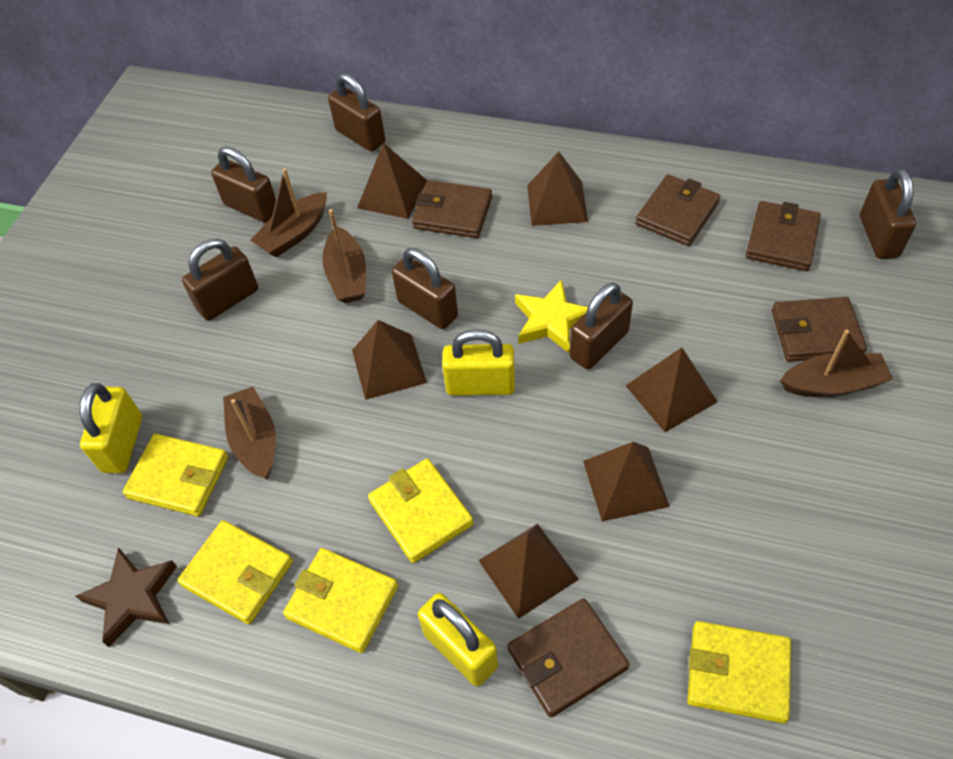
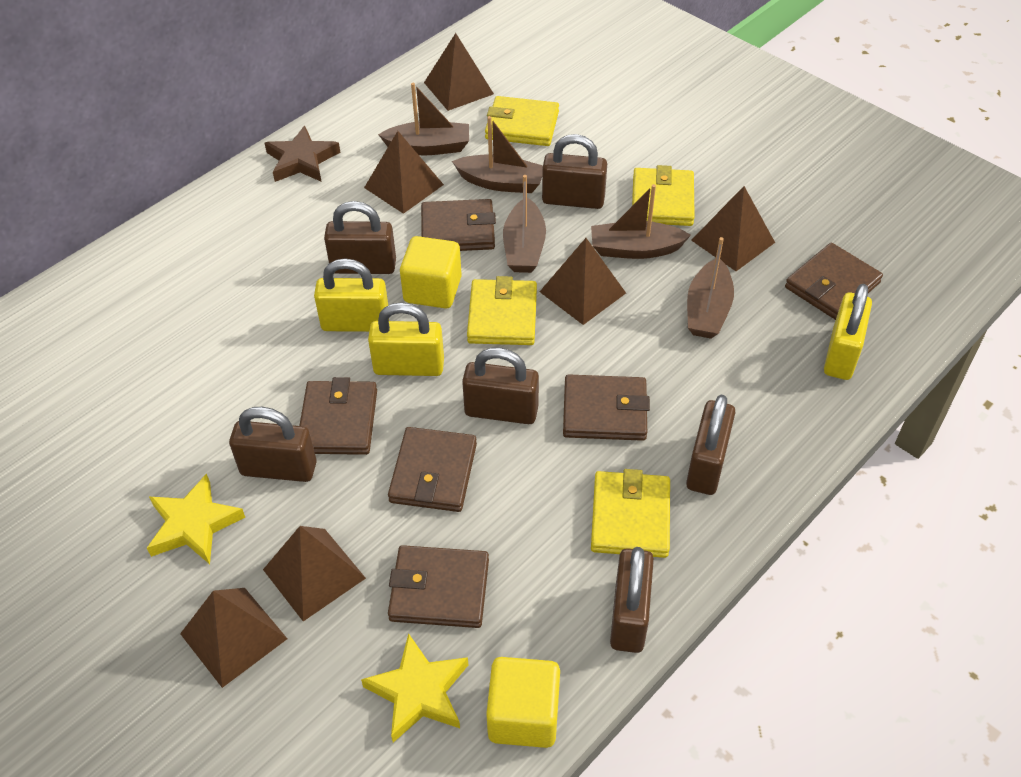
brown boat: 4 -> 5
brown wallet: 5 -> 6
yellow cube: 0 -> 2
yellow star: 1 -> 2
yellow wallet: 5 -> 4

